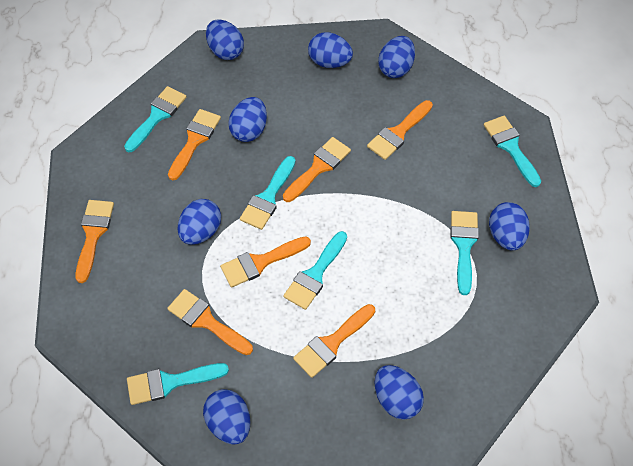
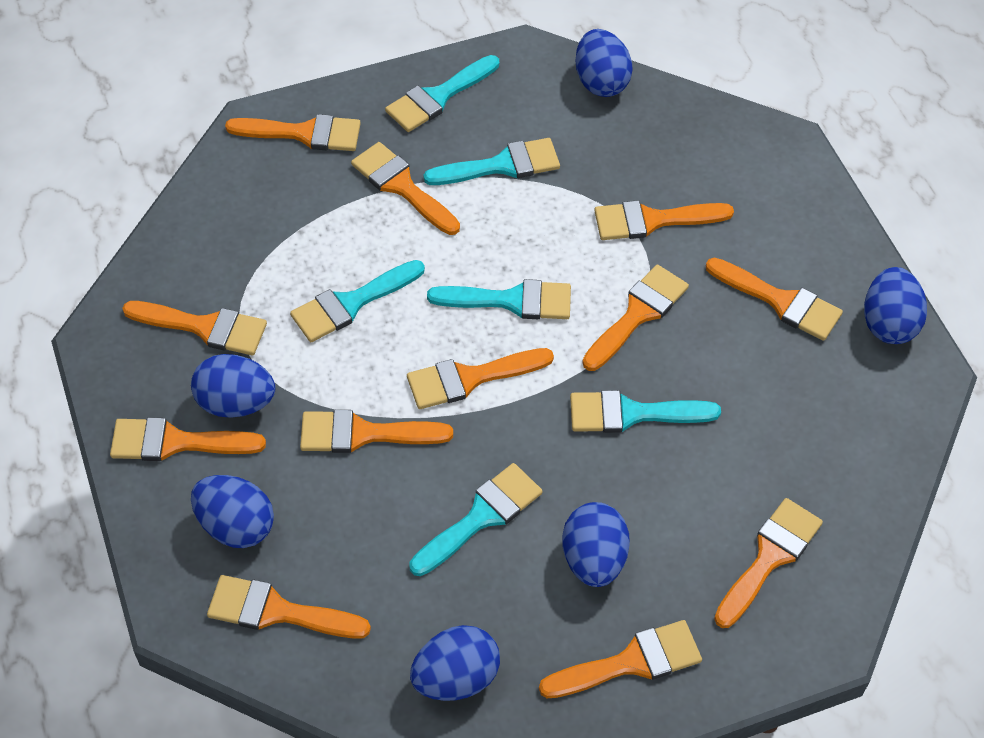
blue egg: 8 -> 6
orange brush: 7 -> 12

